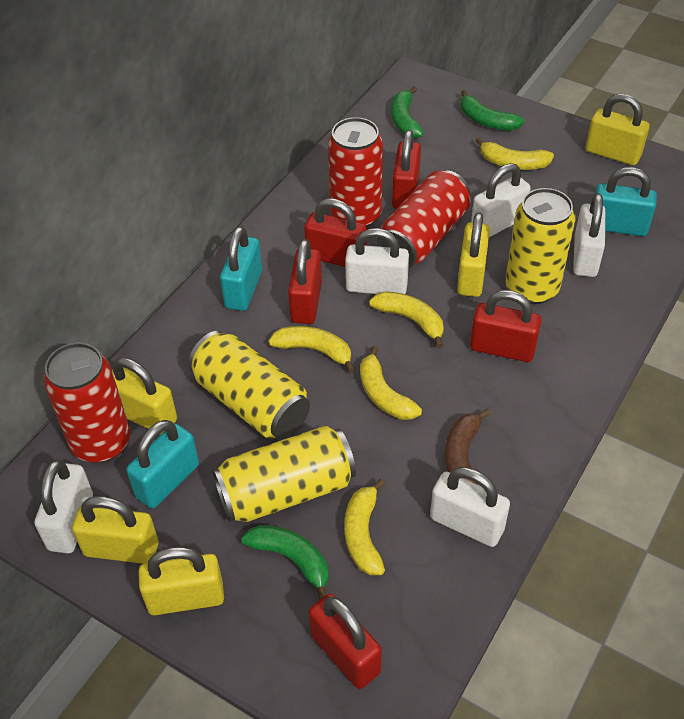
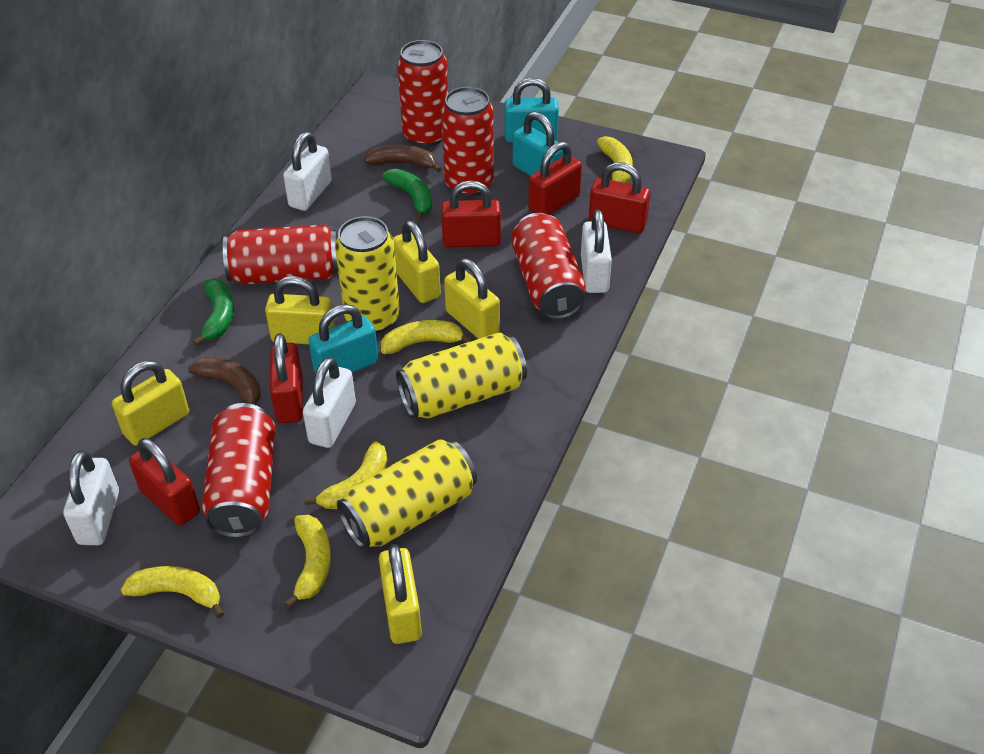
brown banana: 1 -> 2
green banana: 3 -> 2
red can: 3 -> 5
white padlock: 5 -> 4

